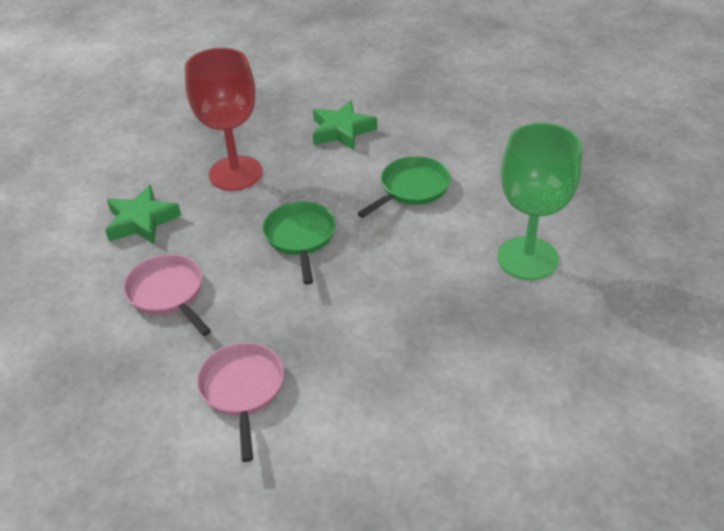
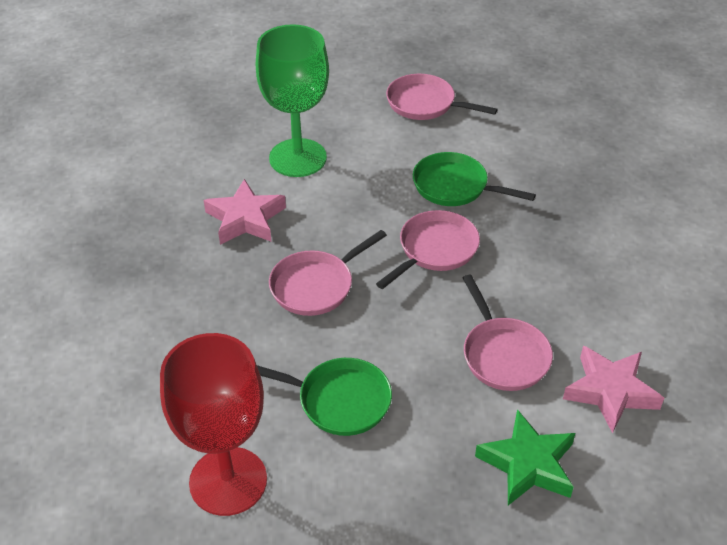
green star: 2 -> 1
pink pan: 2 -> 4
pink star: 0 -> 2

